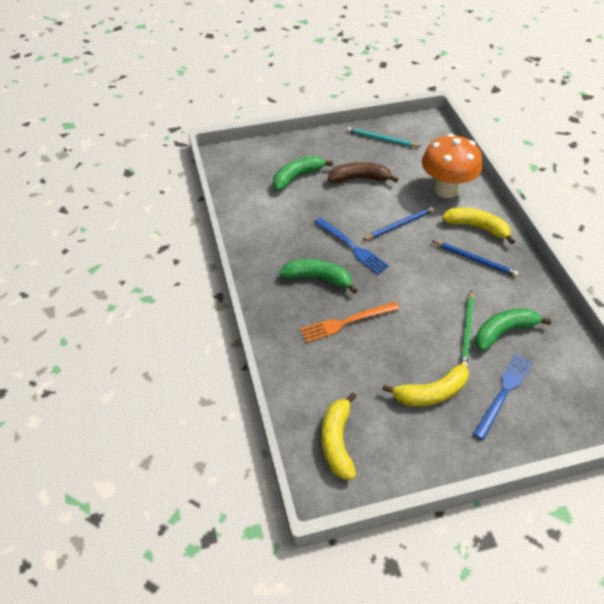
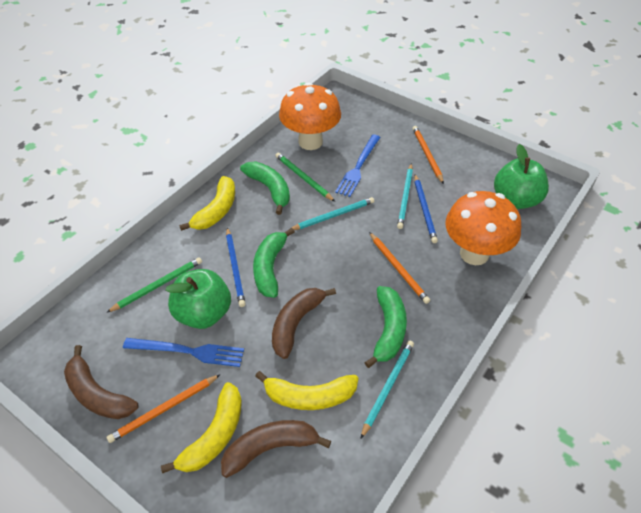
brown banana: 1 -> 3
green apple: 0 -> 2
green pencil: 1 -> 2
orange fork: 1 -> 0
orange mushroom: 1 -> 2
orange pencil: 0 -> 3
turquoise pencil: 1 -> 3

